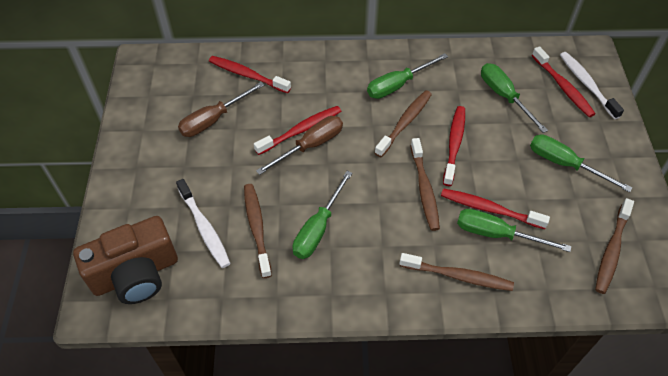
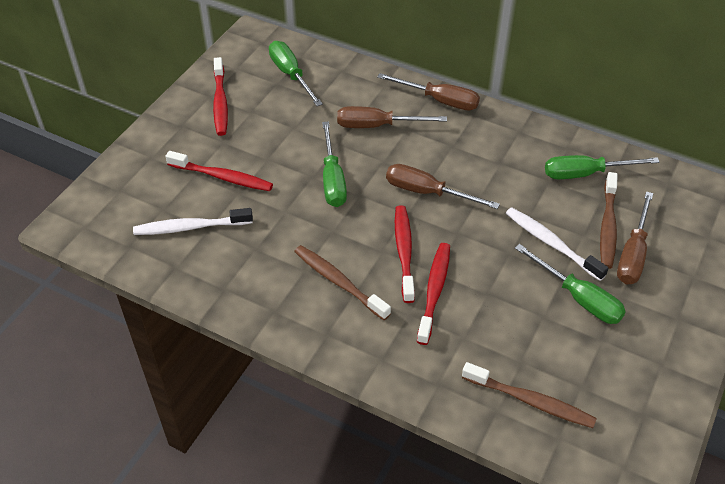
brown camera: 1 -> 0
brown screwdriver: 2 -> 4
brown toothbrush: 5 -> 3
green screwdriver: 5 -> 4
red toothbrush: 5 -> 4

